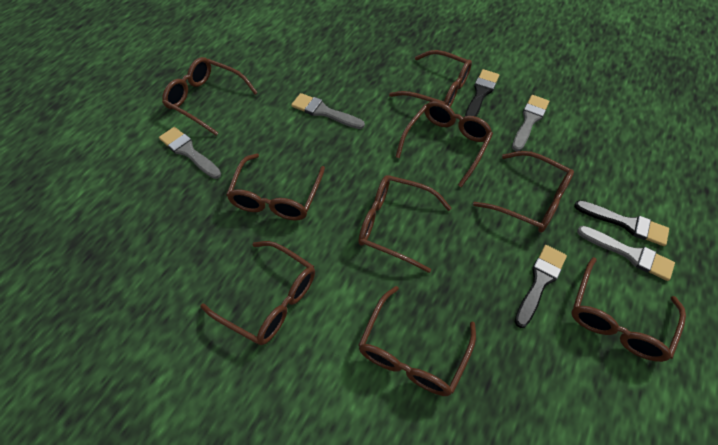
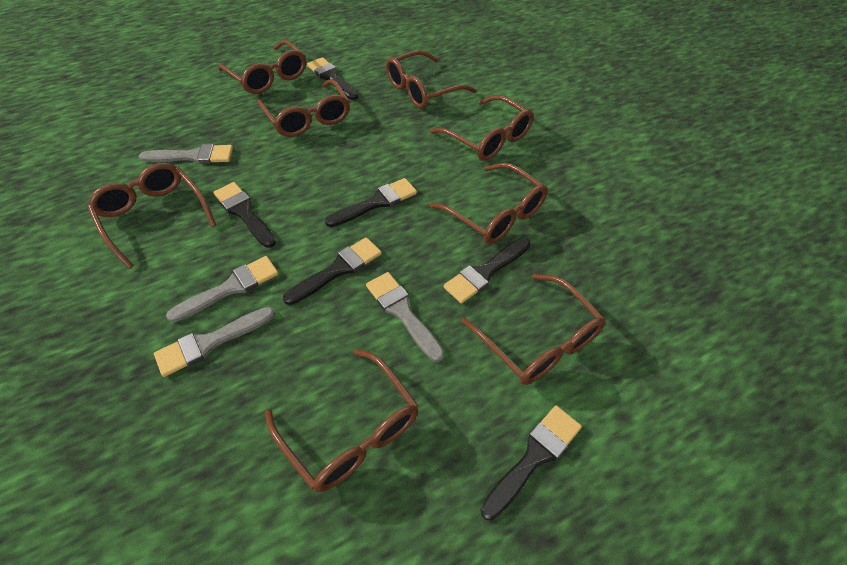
black brush: 3 -> 6
brown glasses: 9 -> 8

